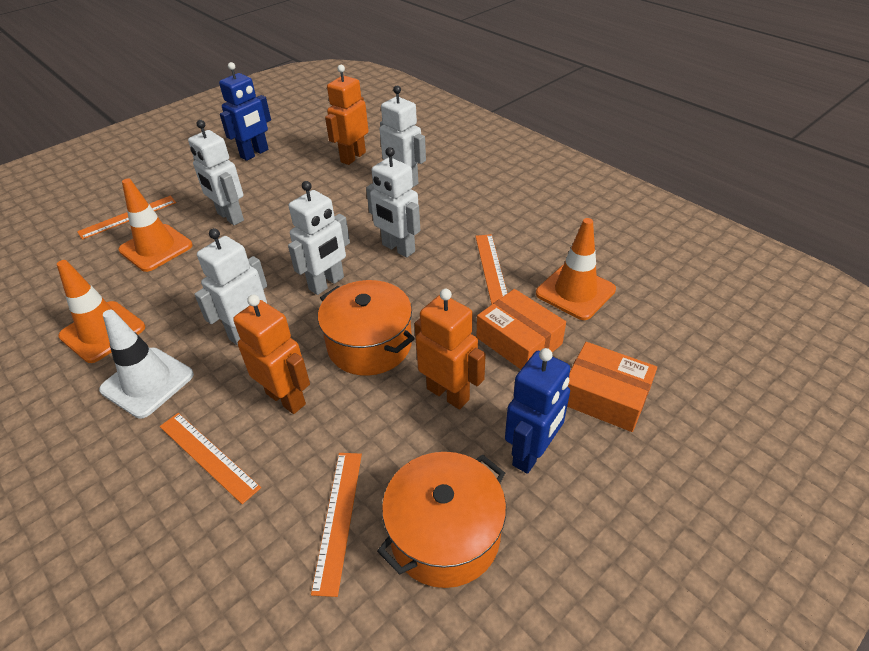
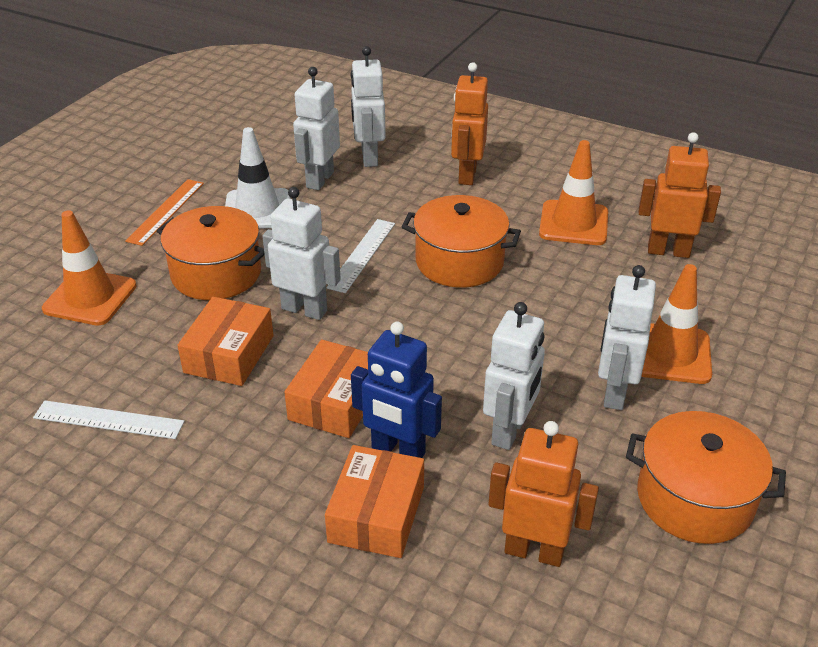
blue robot: 2 -> 1
orange box: 2 -> 3
orange pot: 2 -> 3
orange ruler: 4 -> 1
white ruler: 0 -> 2

